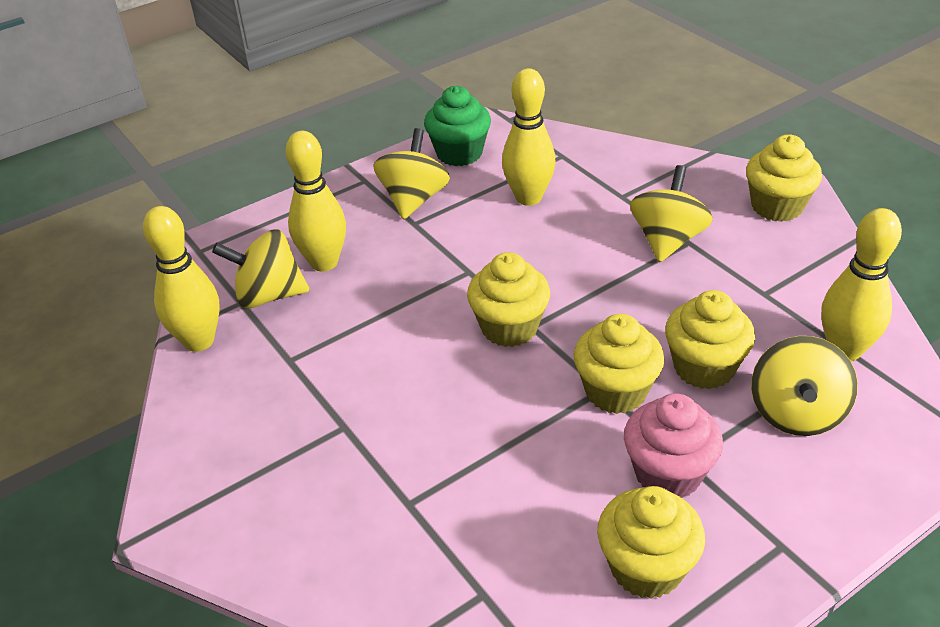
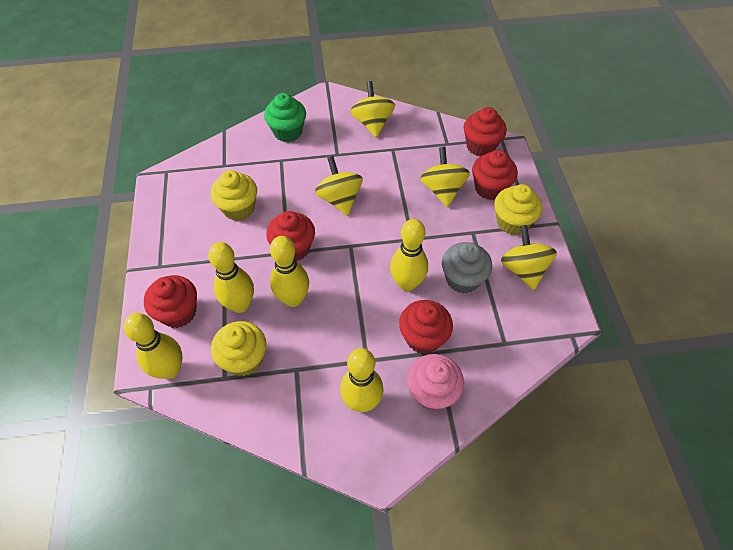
grey cupcake: 0 -> 1
red cupcake: 0 -> 5
yellow bowling pin: 4 -> 5
yellow cupcake: 5 -> 3

